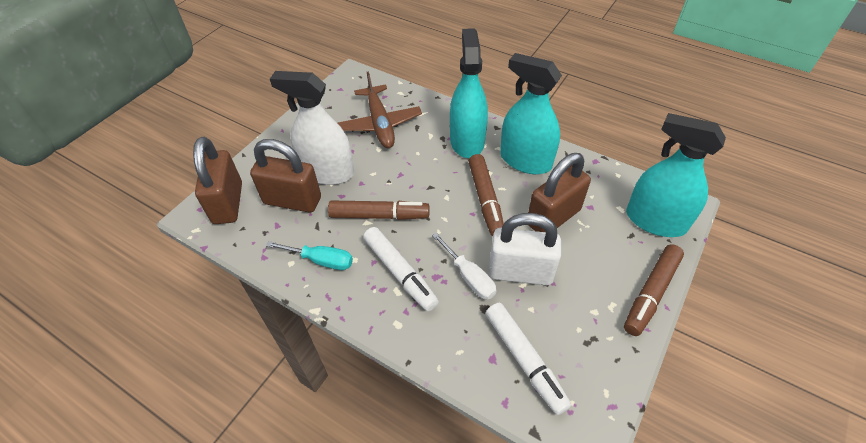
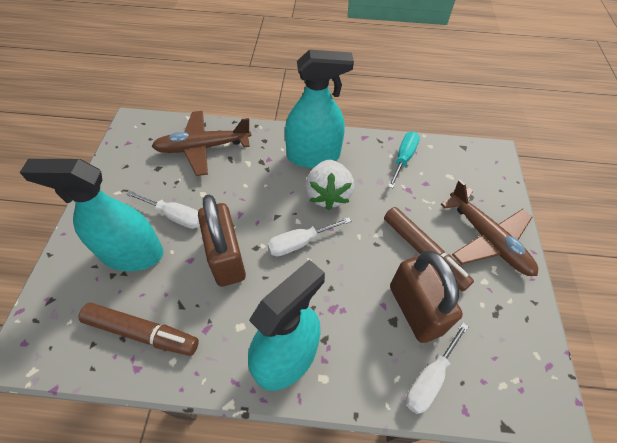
brown marker: 3 -> 2
brown padlock: 3 -> 2
brown plane: 1 -> 2
white marker: 2 -> 0
white padlock: 1 -> 0
white screwdriver: 1 -> 3
white spray bottle: 1 -> 0
white strawberry: 0 -> 1

